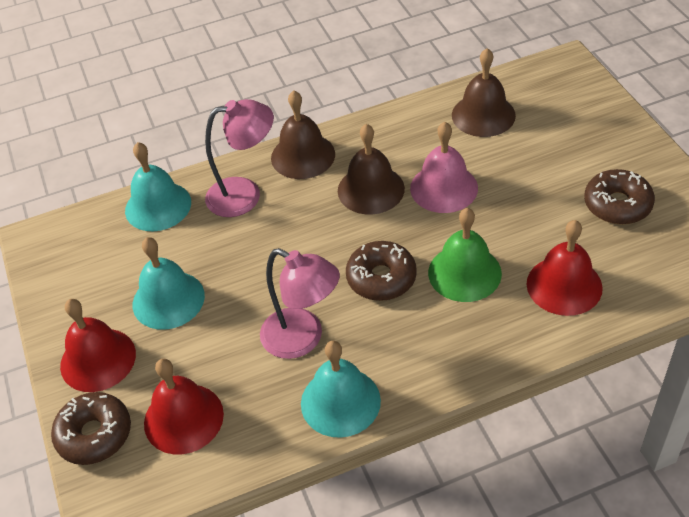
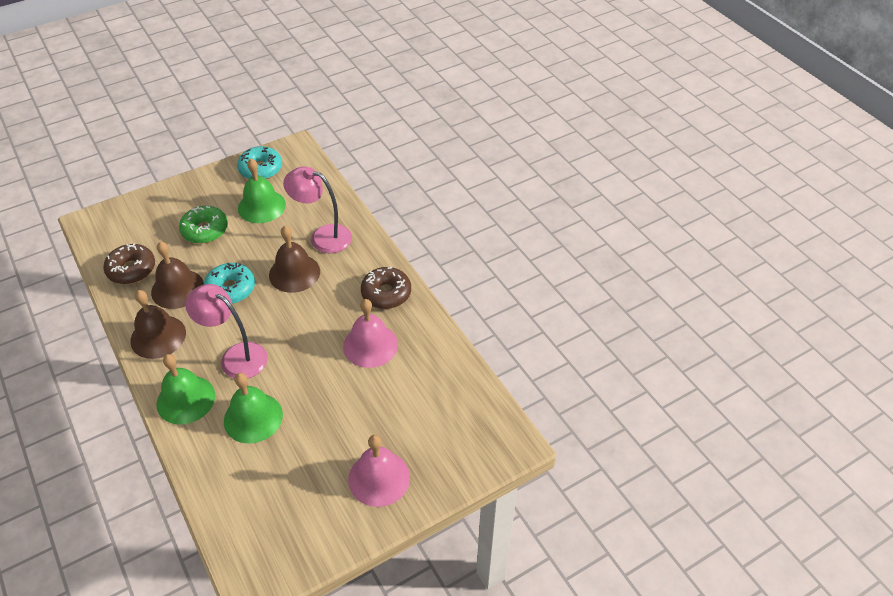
brown donut: 3 -> 2
green bell: 1 -> 3
green donut: 0 -> 1
pink bell: 1 -> 2
red bell: 3 -> 0
turquoise bell: 3 -> 0
turquoise donut: 0 -> 2

